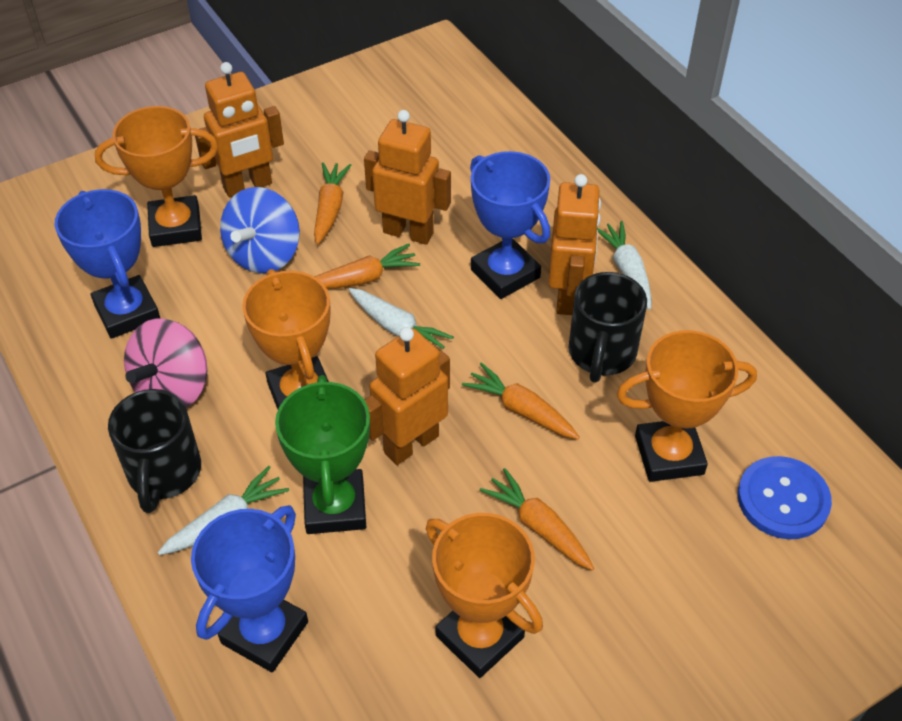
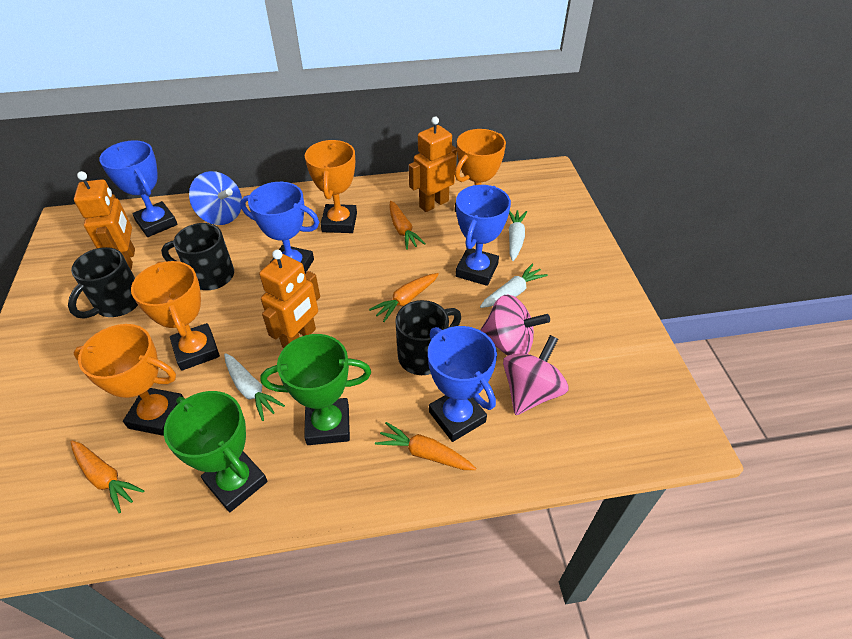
black mug: 2 -> 3
blue button: 1 -> 0
blue trophy: 3 -> 4
green trophy: 1 -> 2
orange robot: 4 -> 3
pink spinning top: 1 -> 2

